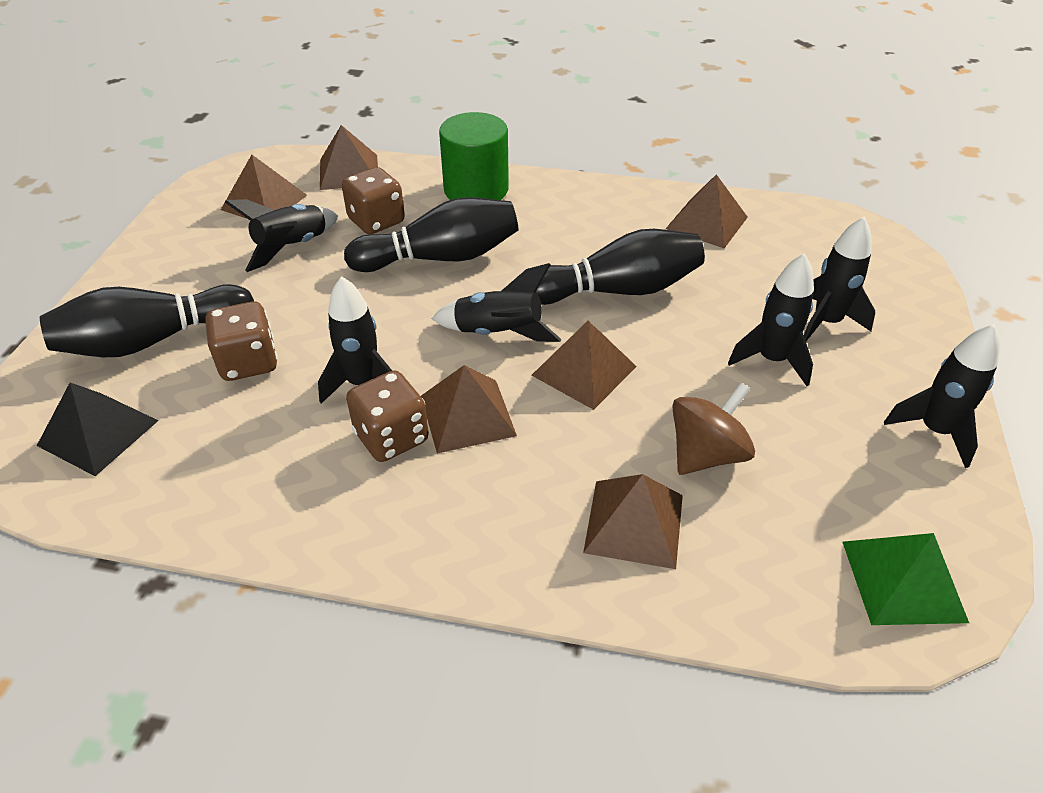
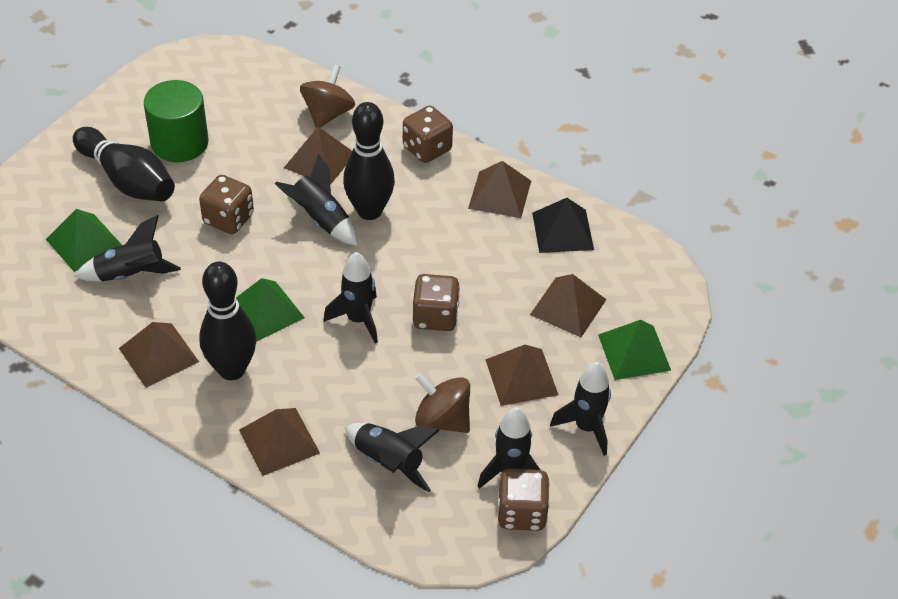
brown dice: 3 -> 4
brown spinning top: 1 -> 2
green pyramid: 1 -> 3

